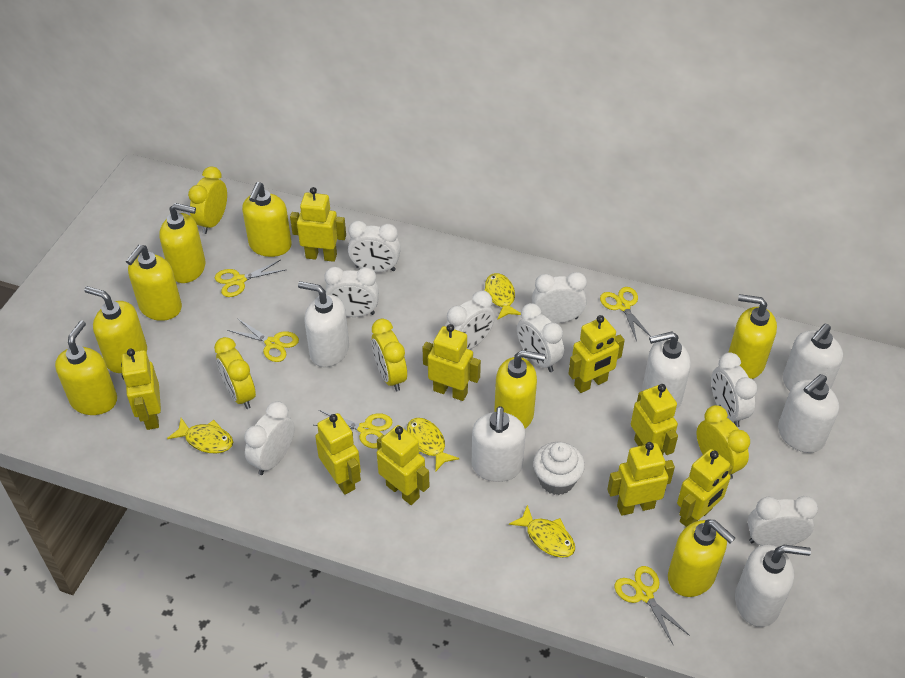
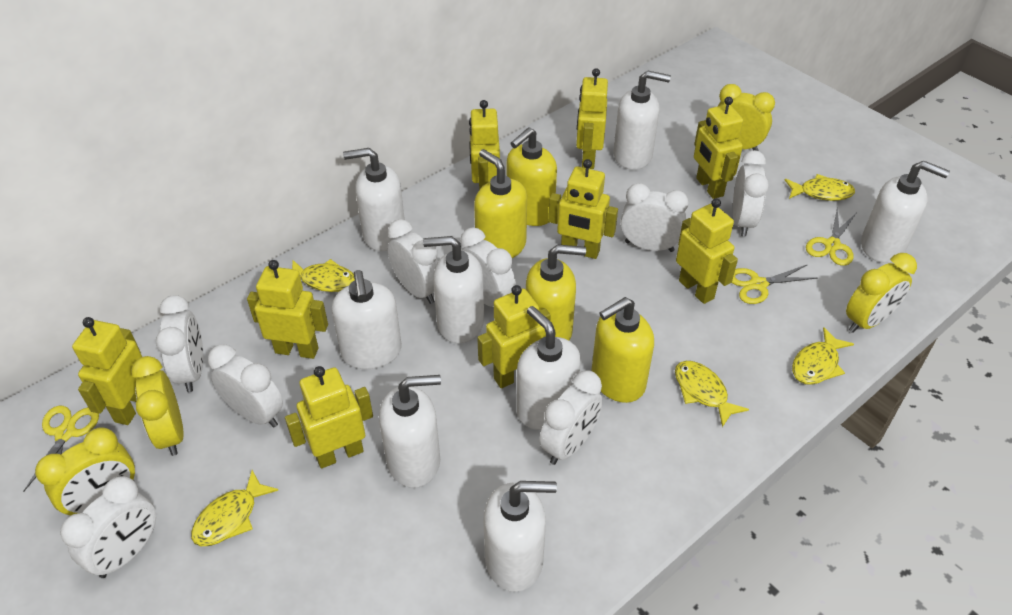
white cupcake: 1 -> 0
white soap dispenser: 6 -> 8
yellow fish: 4 -> 5
yellow scissors: 5 -> 3
yellow soap dispenser: 8 -> 4

